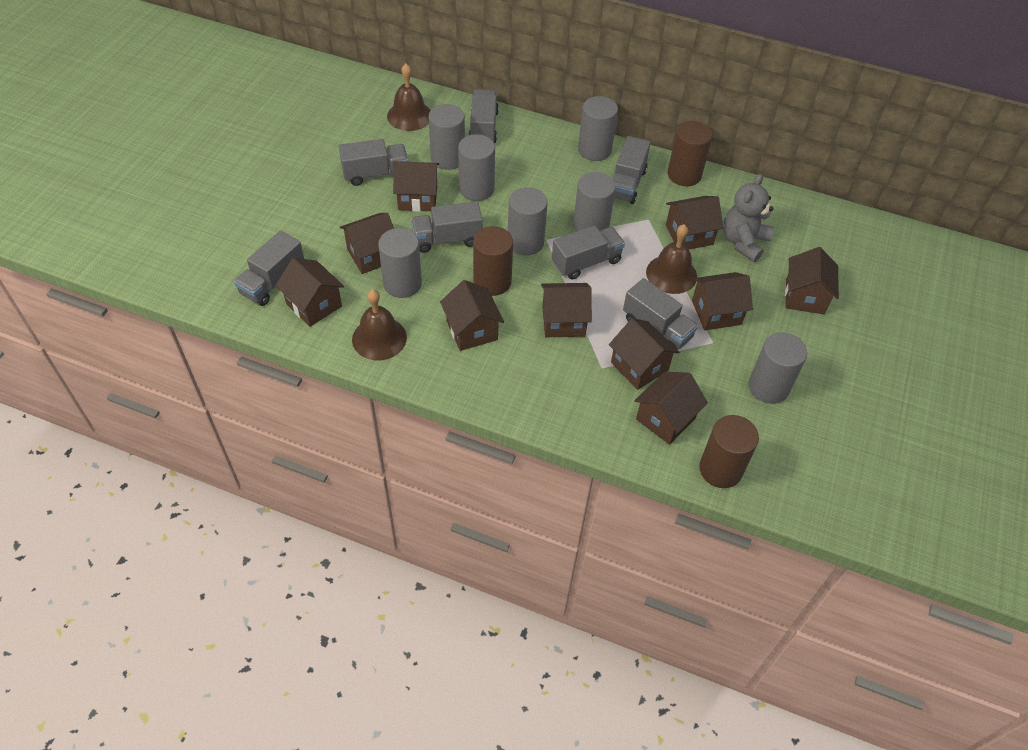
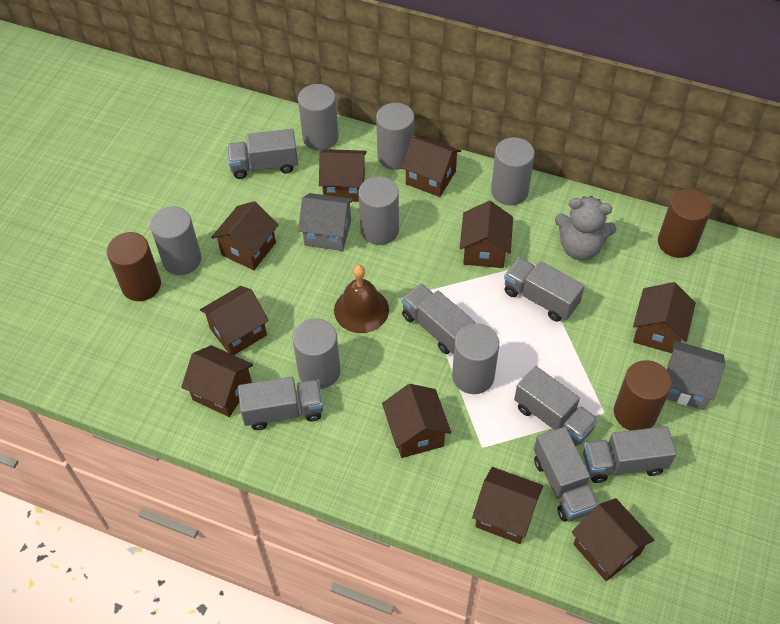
brown bell: 3 -> 1
grey house: 0 -> 2

